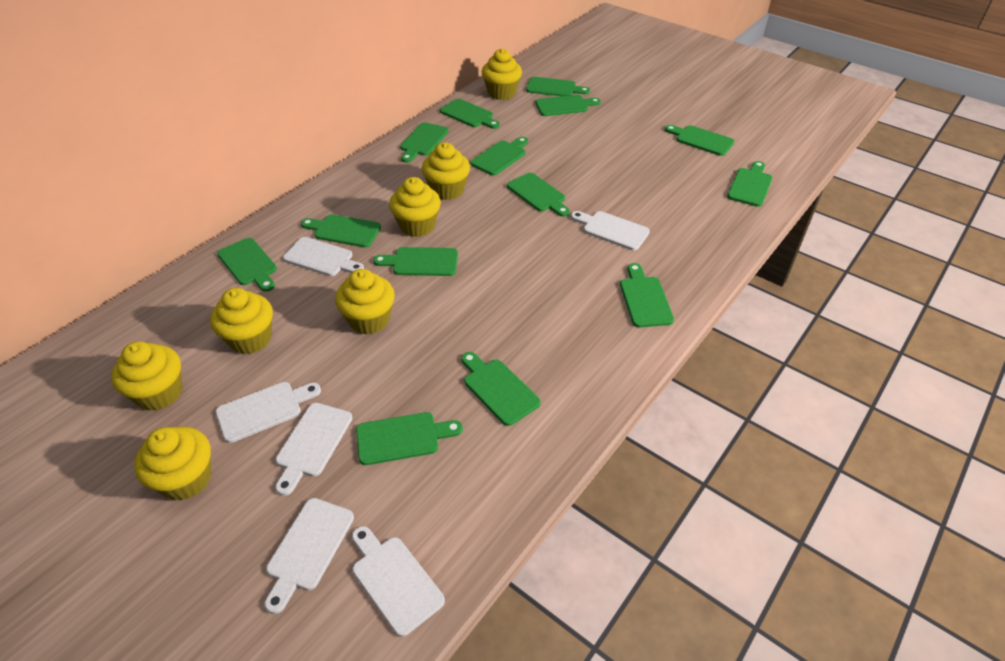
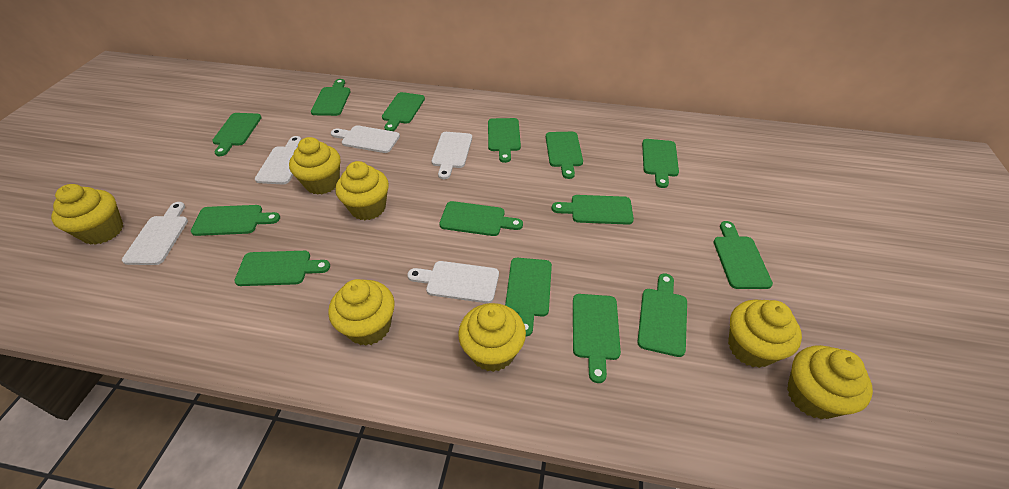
white cutting board: 6 -> 5

